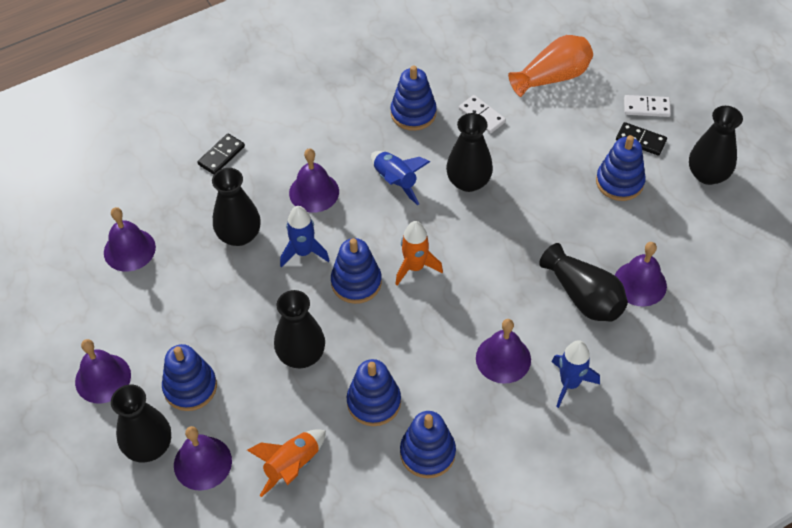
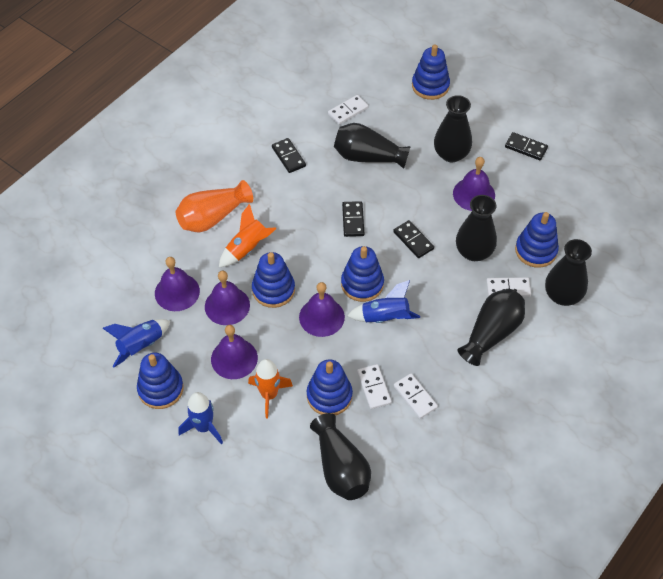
black domino: 2 -> 4
purple bell: 6 -> 5
white domino: 2 -> 4

